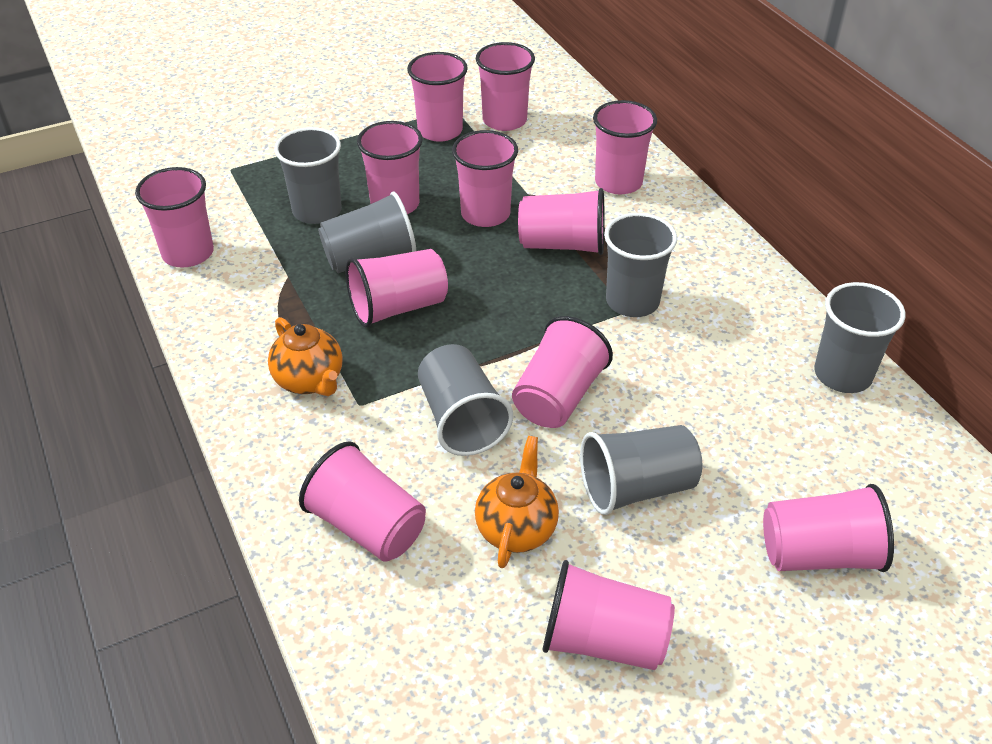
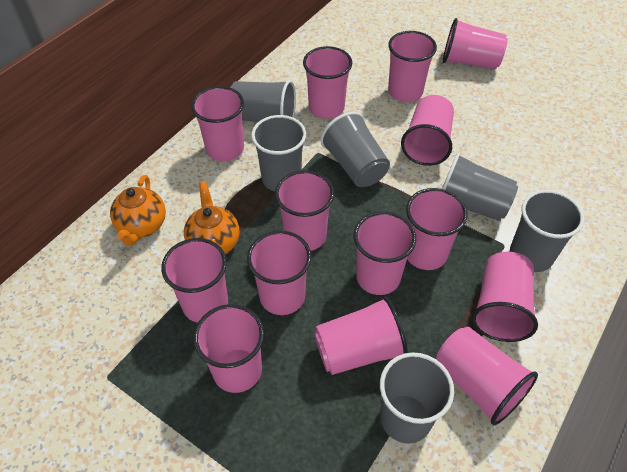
pink cup: 12 -> 14

